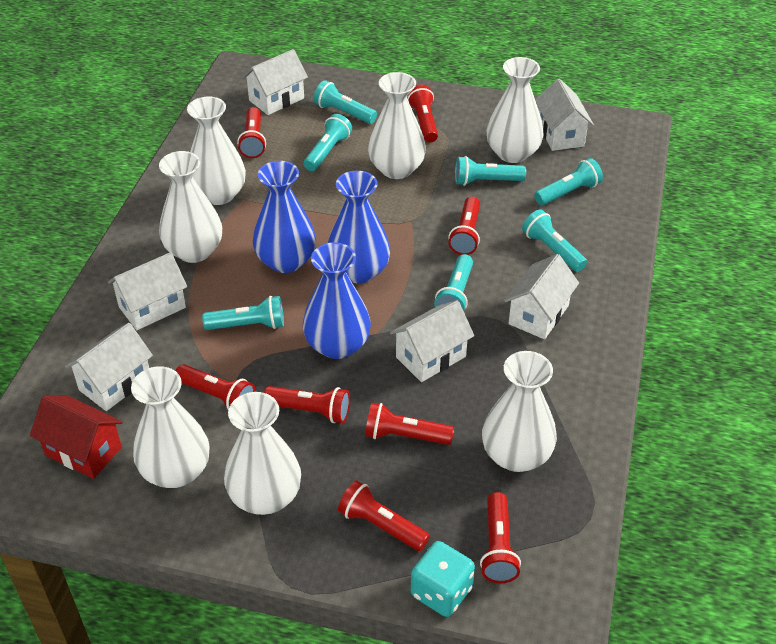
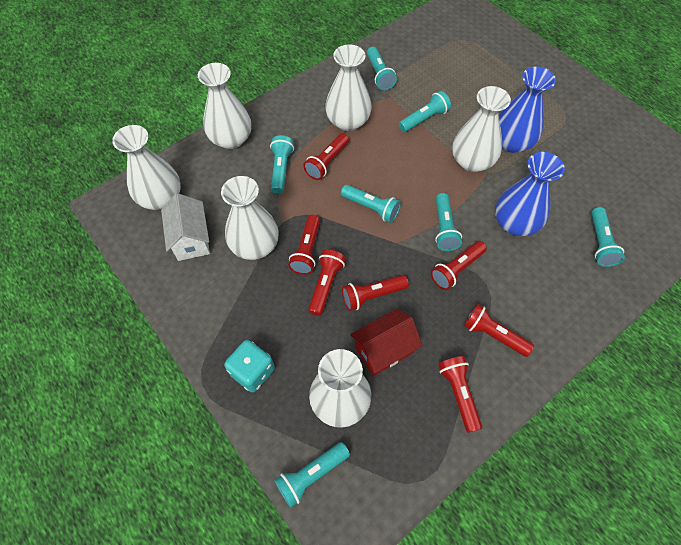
blue vase: 3 -> 2
red flashlight: 8 -> 7
white house: 6 -> 1
white vase: 7 -> 6

